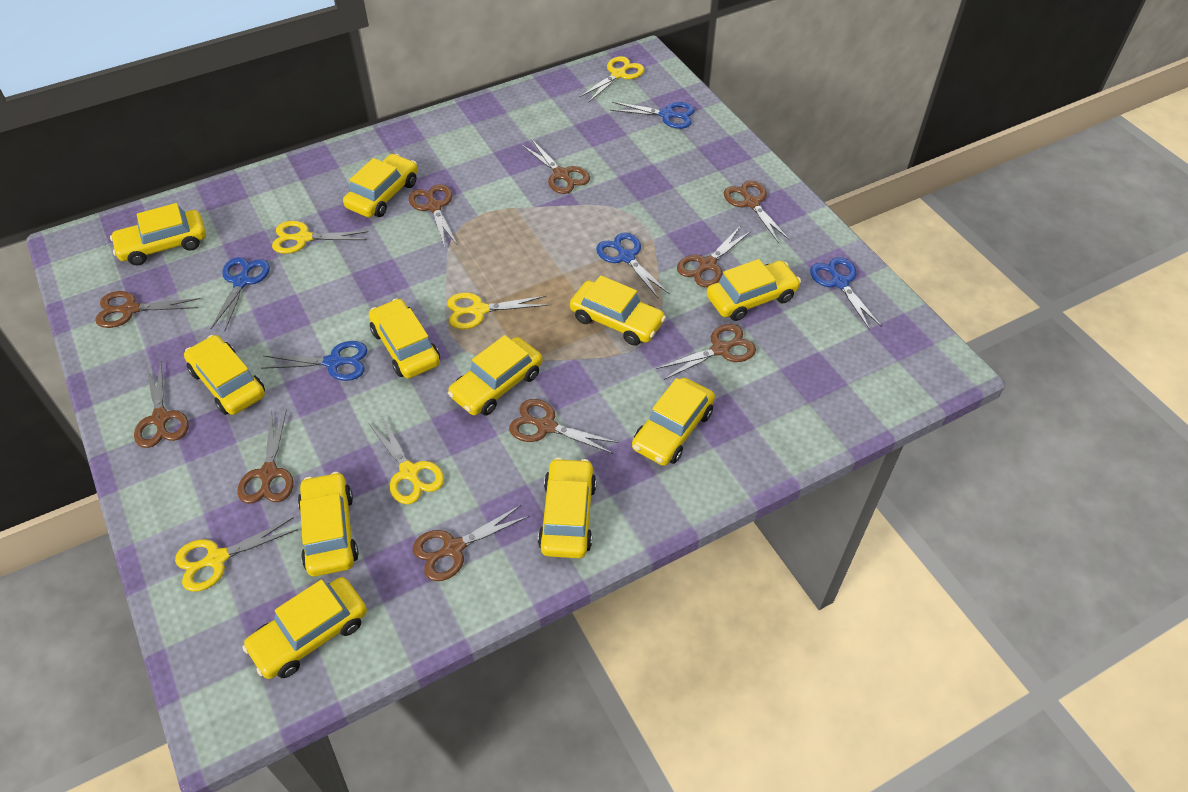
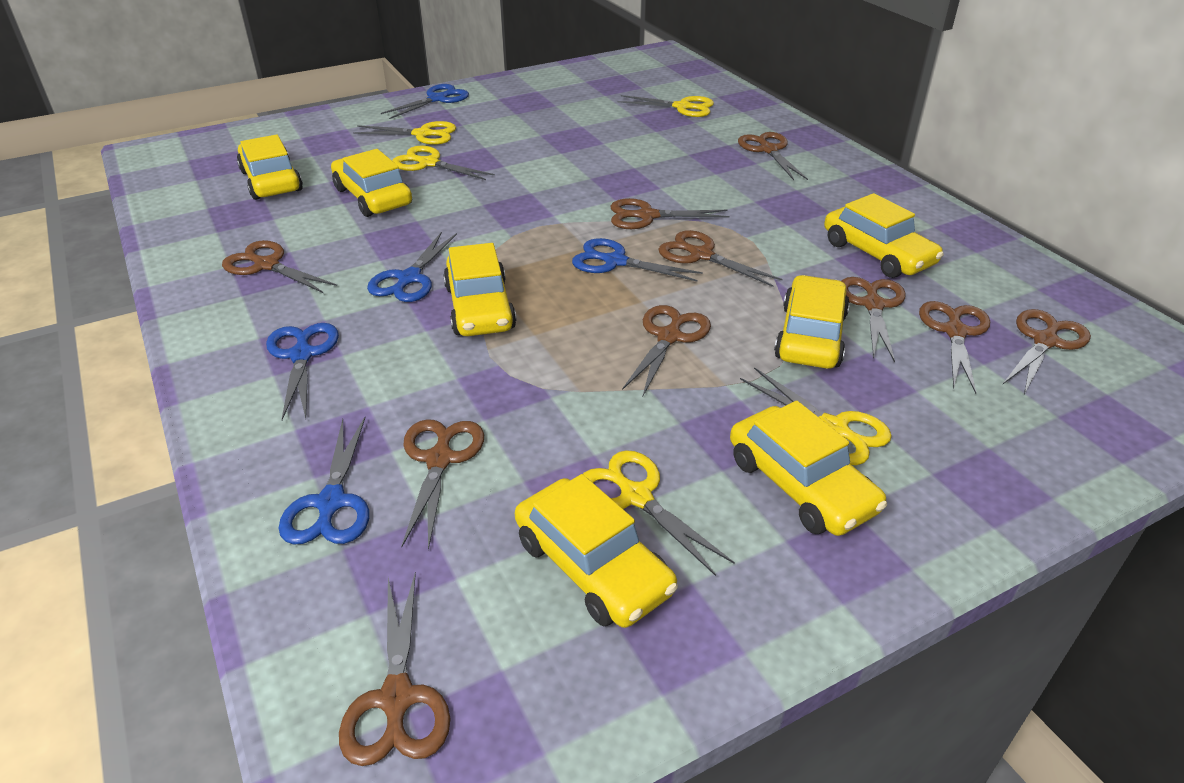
yellow car: 11 -> 7

